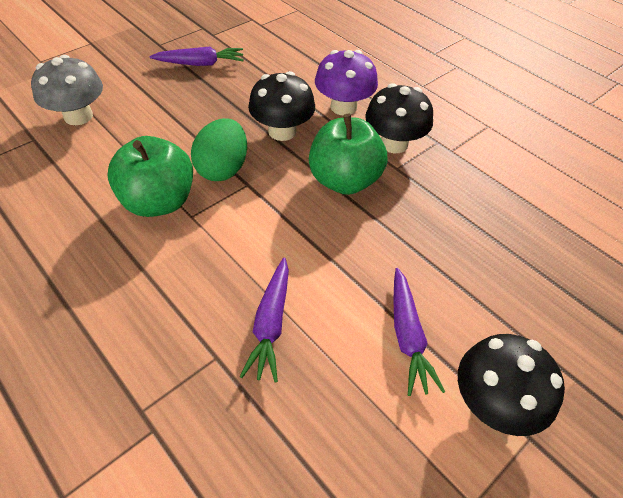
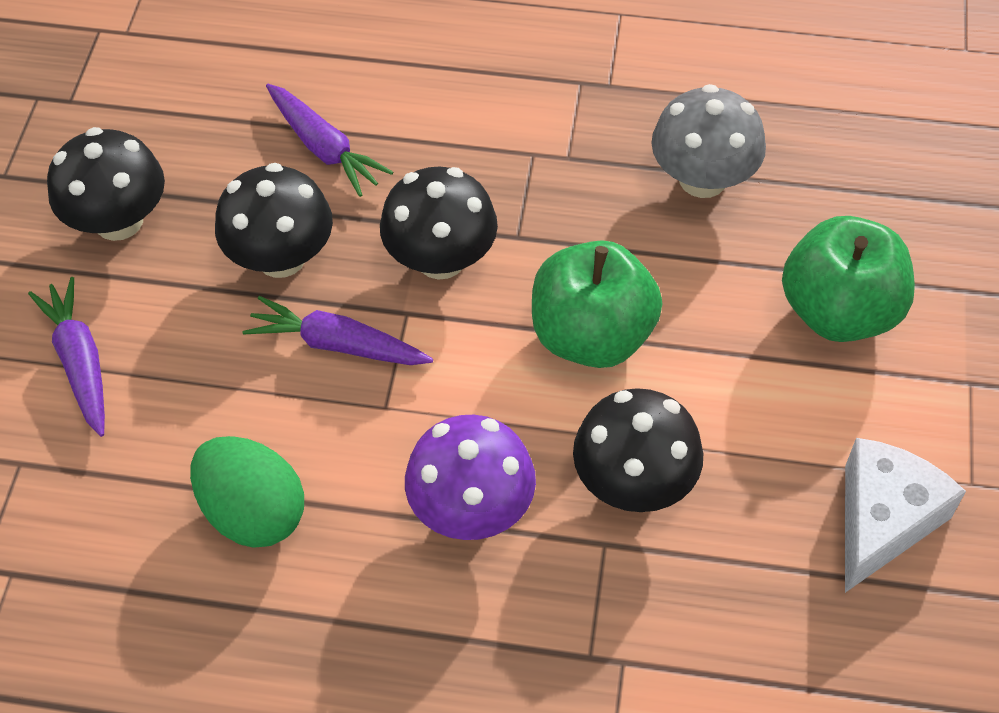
black mushroom: 3 -> 4
white cheese: 0 -> 1

